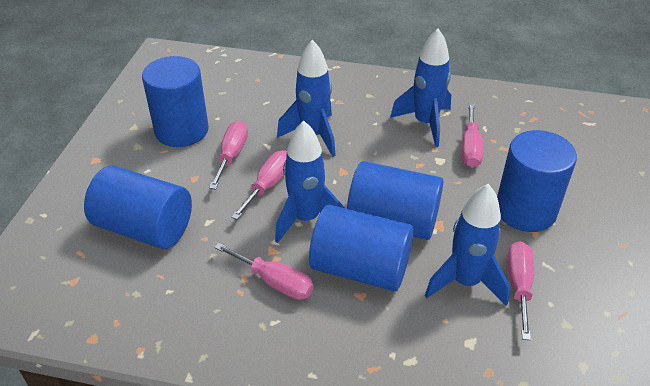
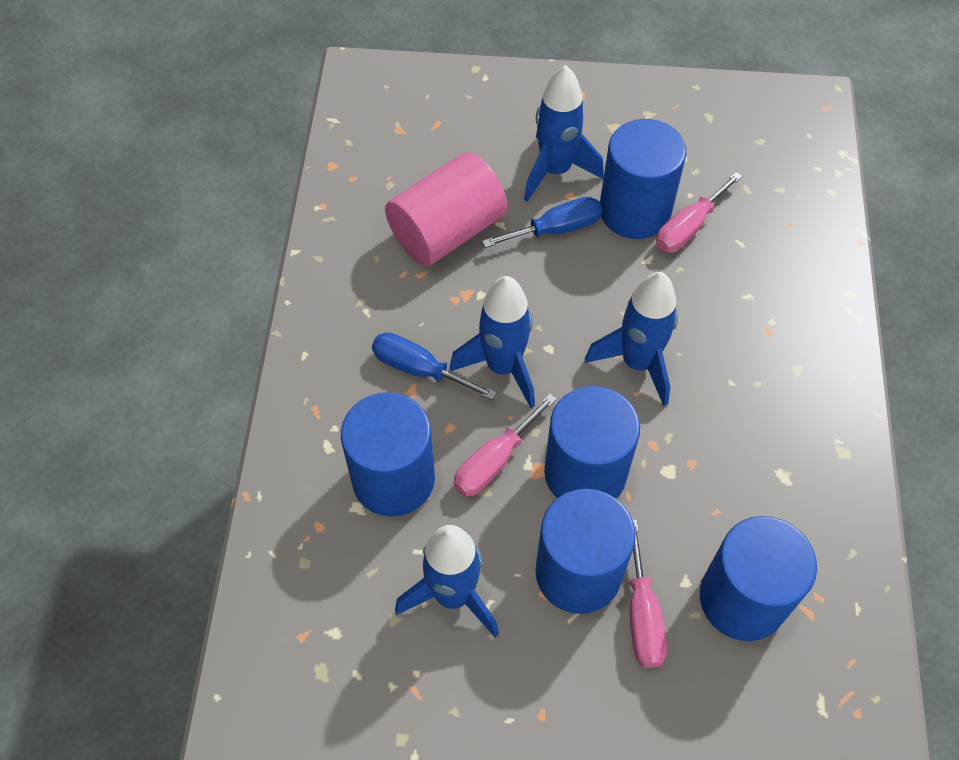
blue screwdriver: 0 -> 2
pink cylinder: 0 -> 1
pink screwdriver: 5 -> 3

